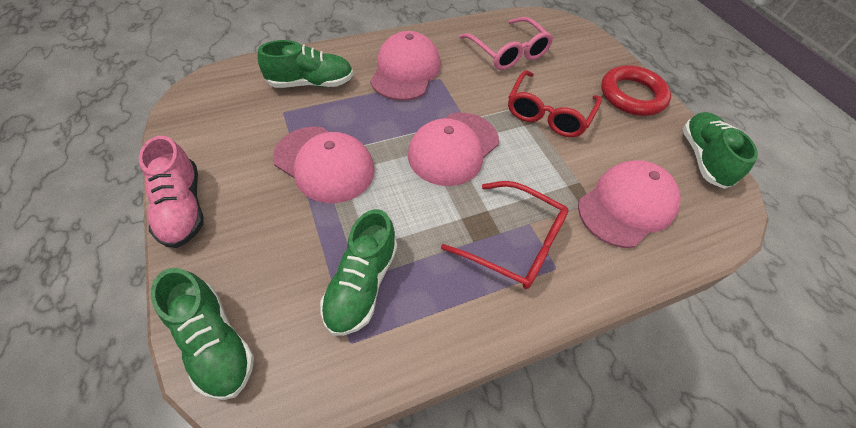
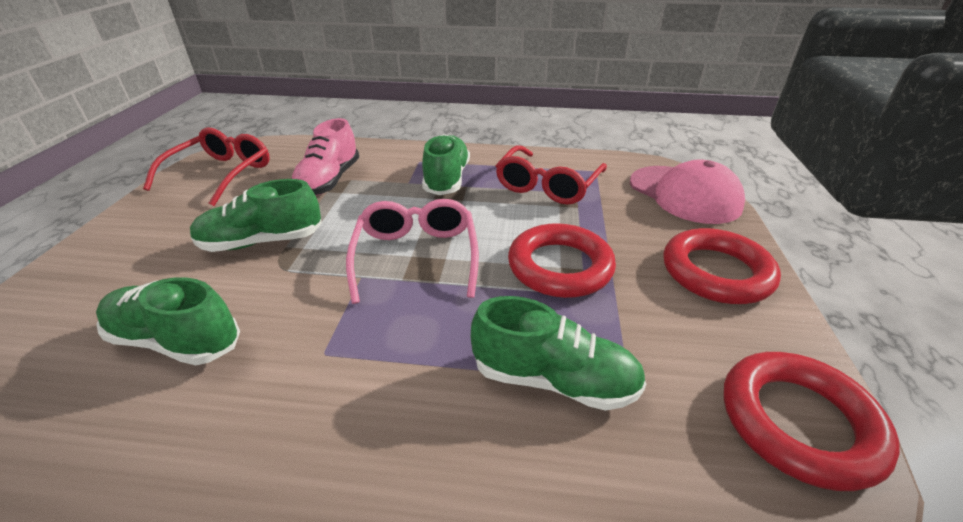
pink cap: 4 -> 1
red ring: 1 -> 3

